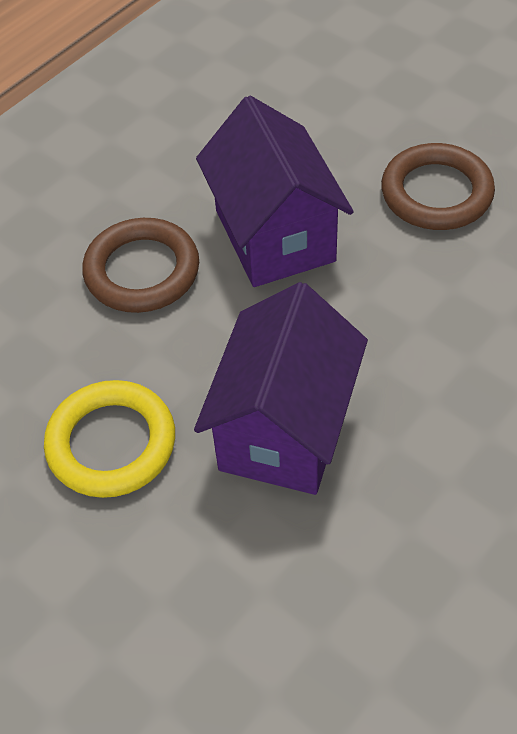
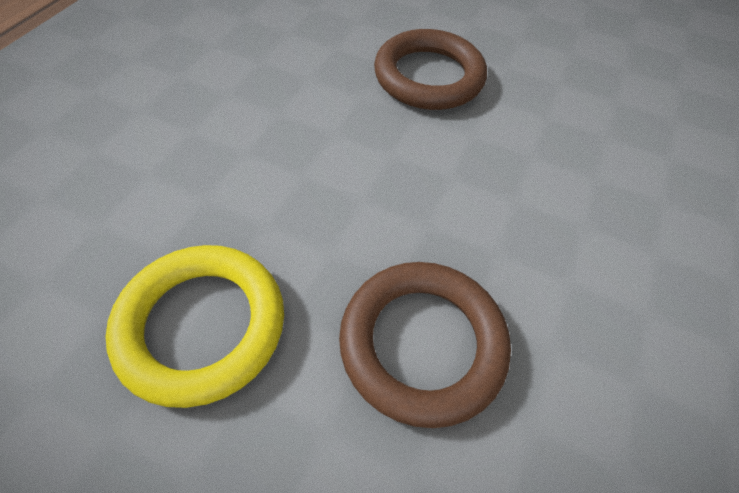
purple house: 2 -> 0

